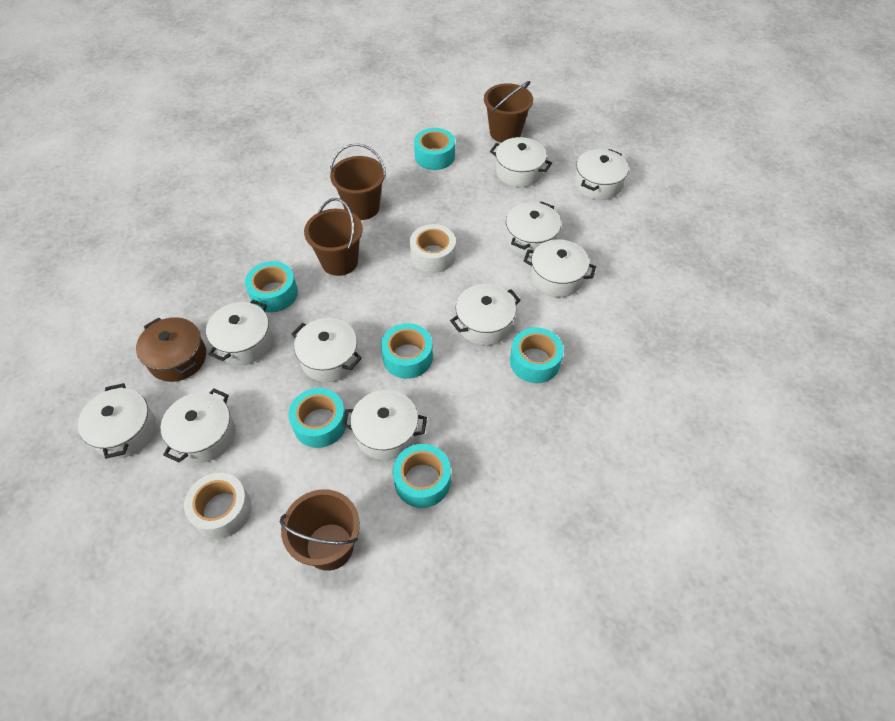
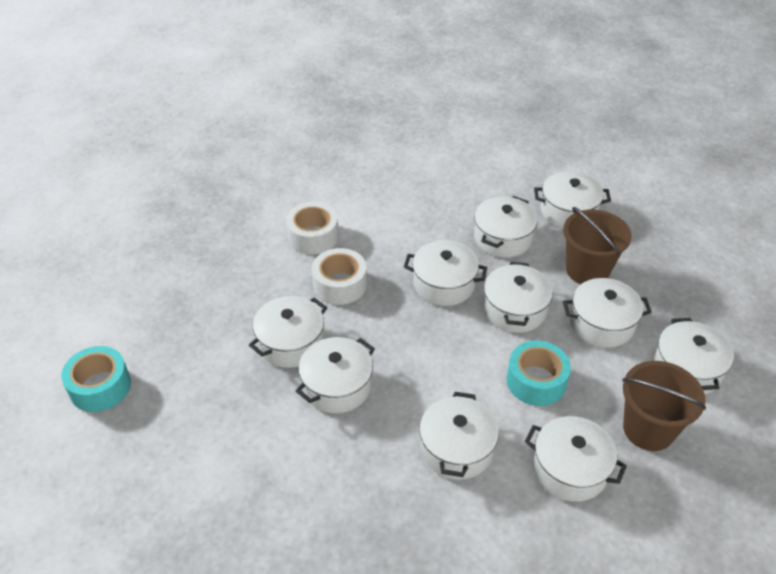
brown bucket: 4 -> 2
brown pot: 1 -> 0
turquoise tape: 6 -> 2

